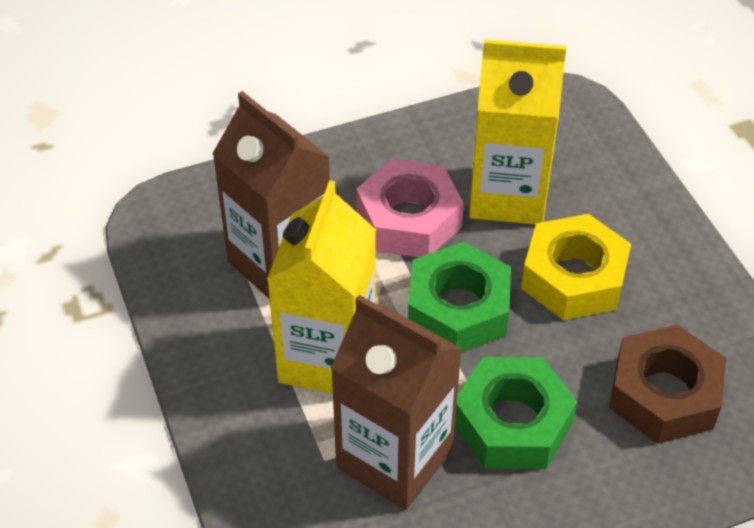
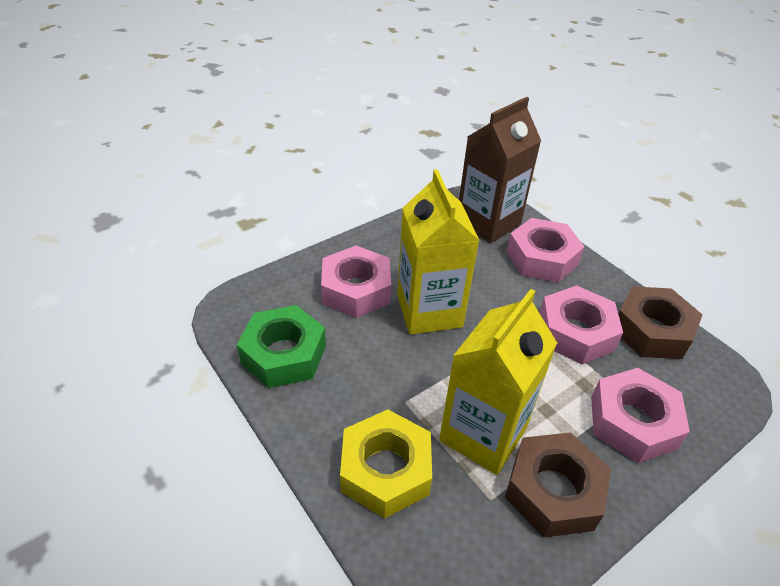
brown carton: 2 -> 1
brown nut: 1 -> 2
green nut: 2 -> 1
pink nut: 1 -> 4

